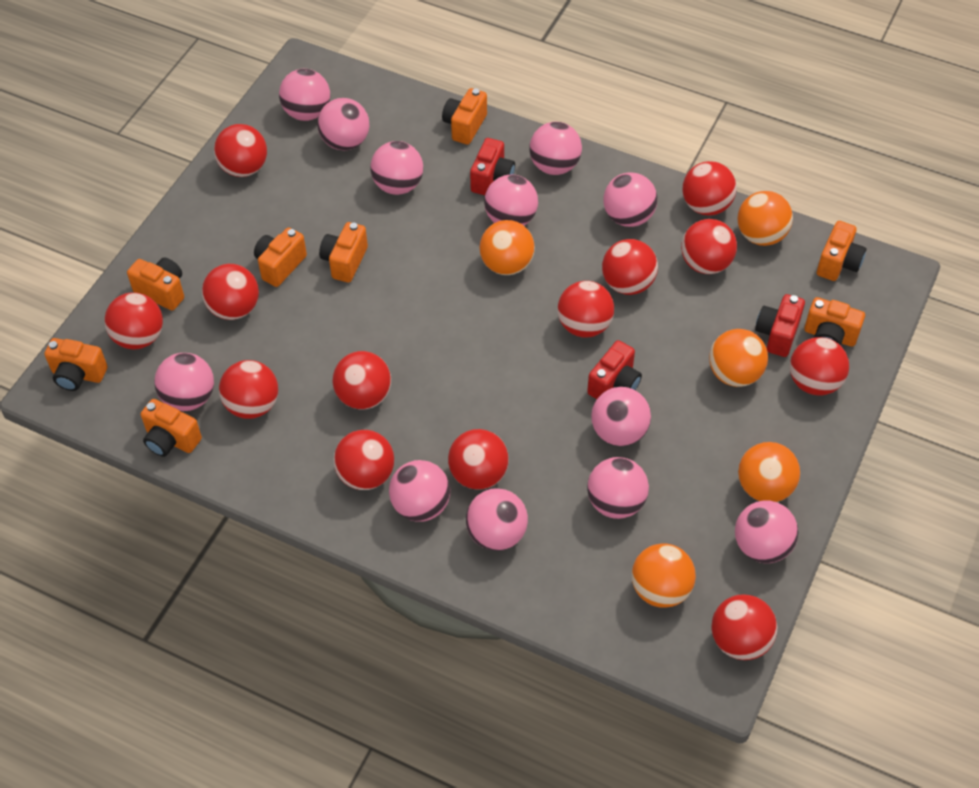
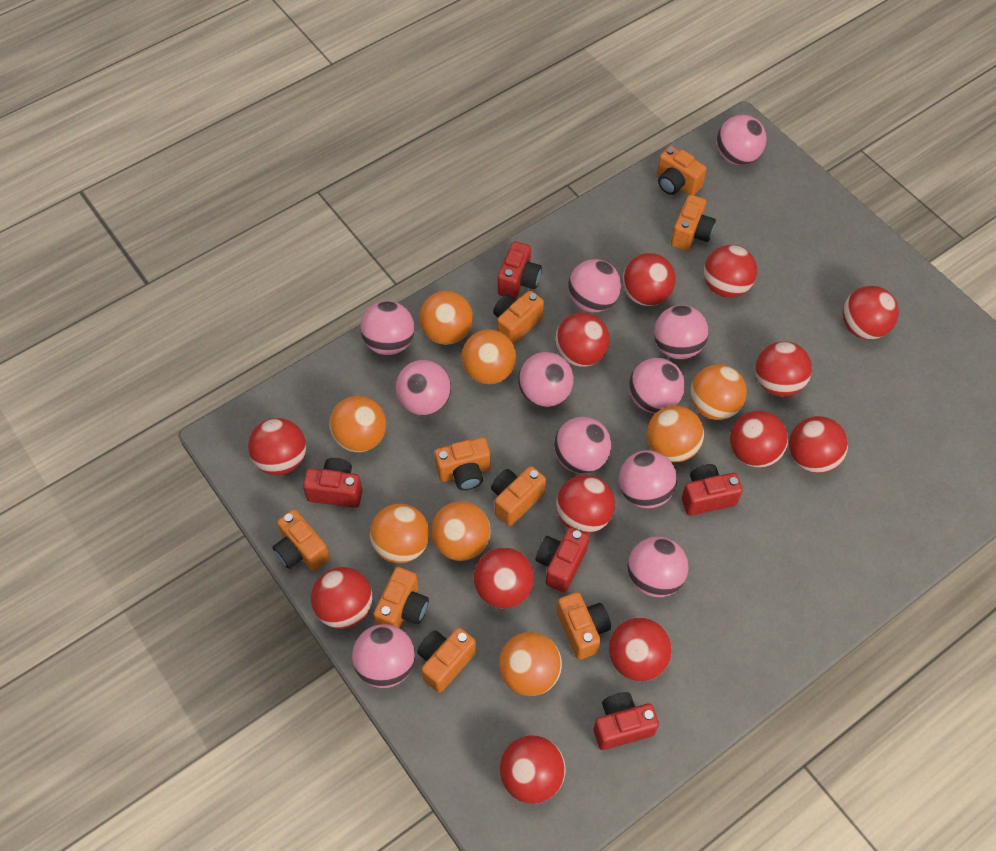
orange ball: 5 -> 8
orange camera: 8 -> 9
pink ball: 12 -> 11
red camera: 3 -> 5

